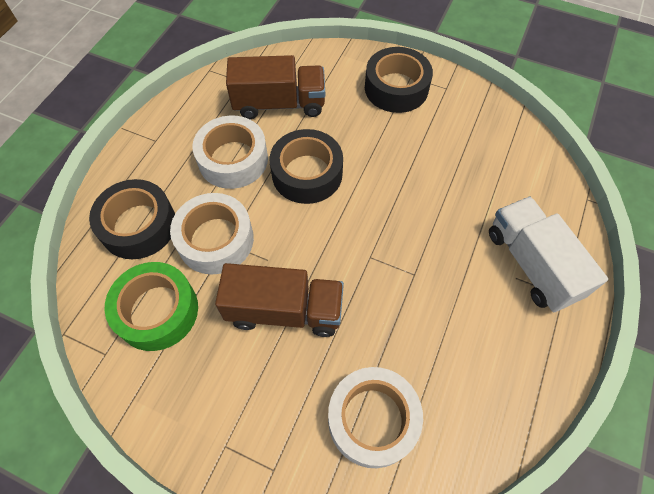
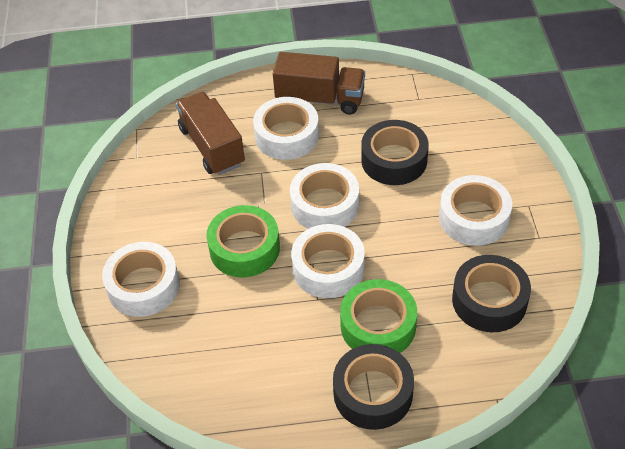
green tape: 1 -> 2
white tape: 3 -> 5
white truck: 1 -> 0

